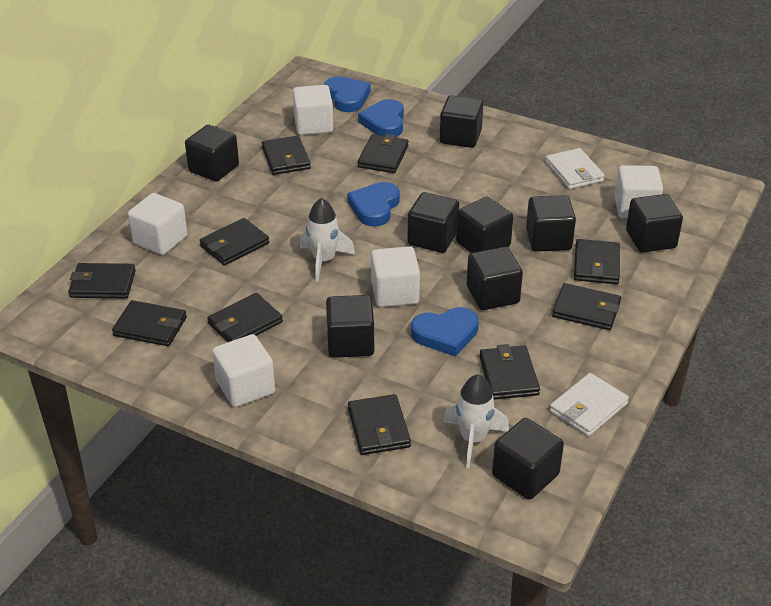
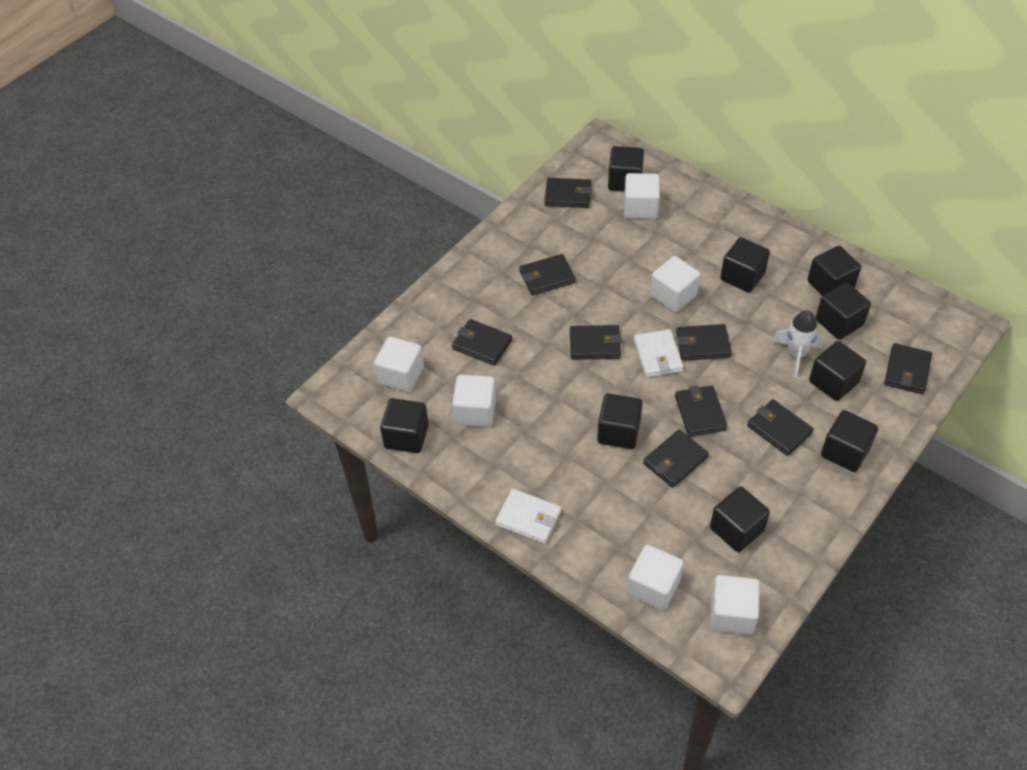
black wallet: 10 -> 9
blue heart: 4 -> 0
white cube: 5 -> 6
white rocket: 2 -> 1

